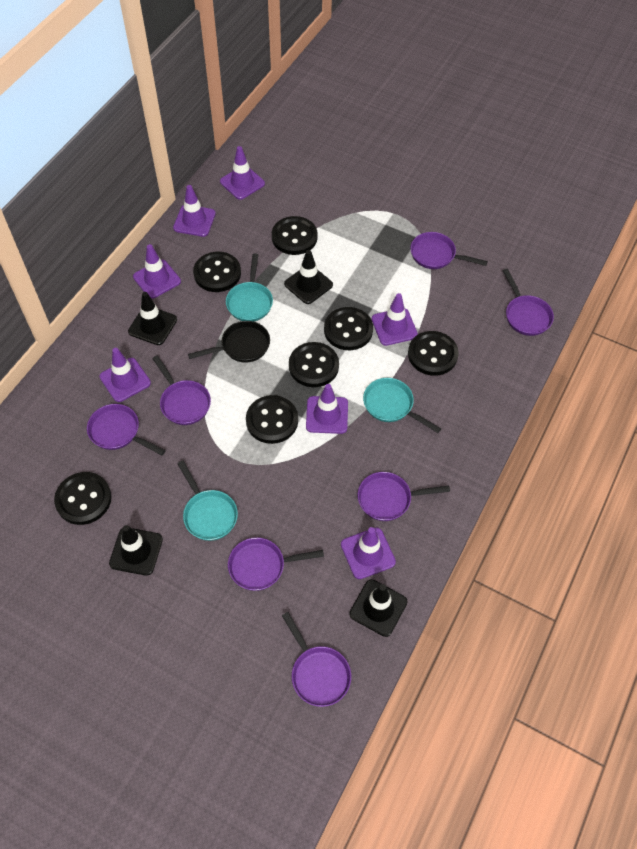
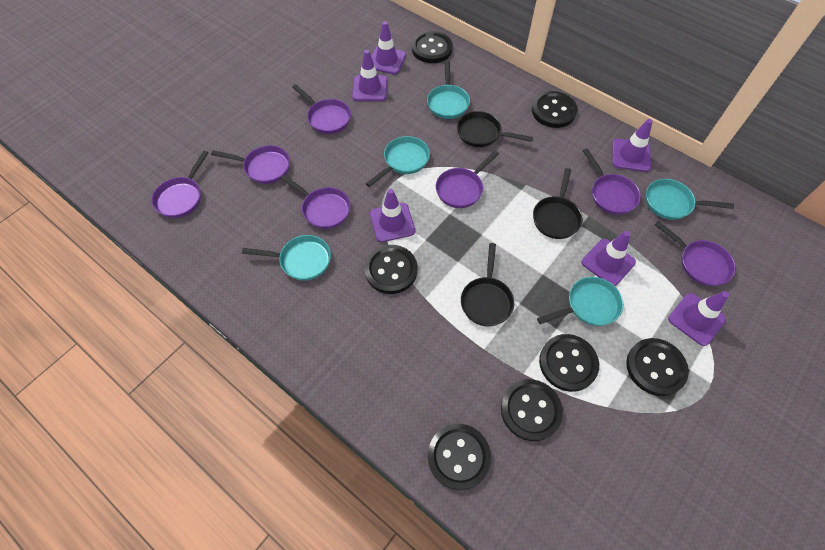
black pan: 1 -> 3
black traffic cone: 4 -> 0
purple traffic cone: 7 -> 6
turquoise pan: 3 -> 5

